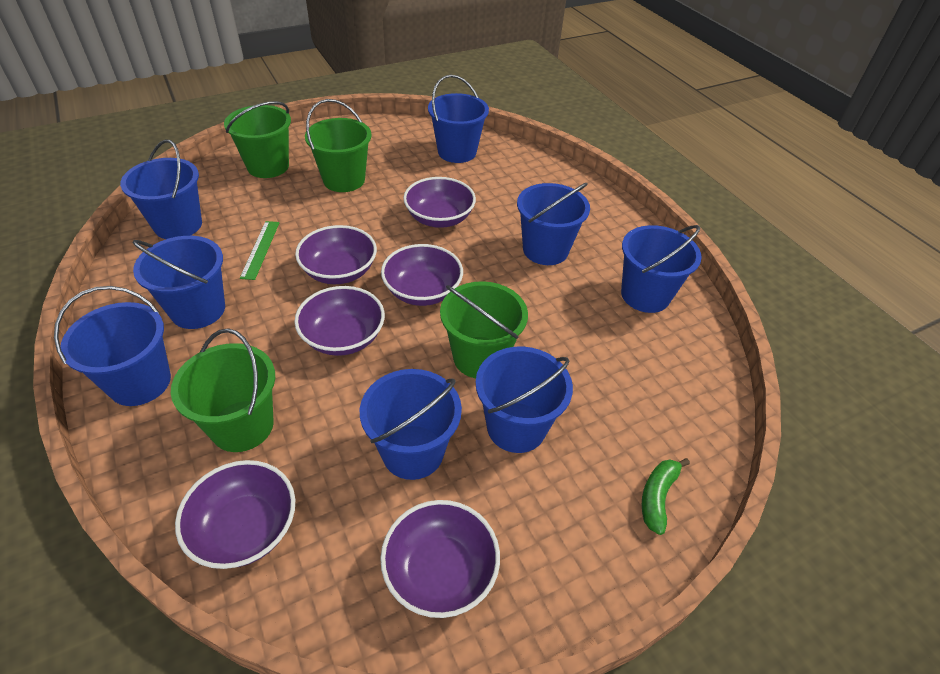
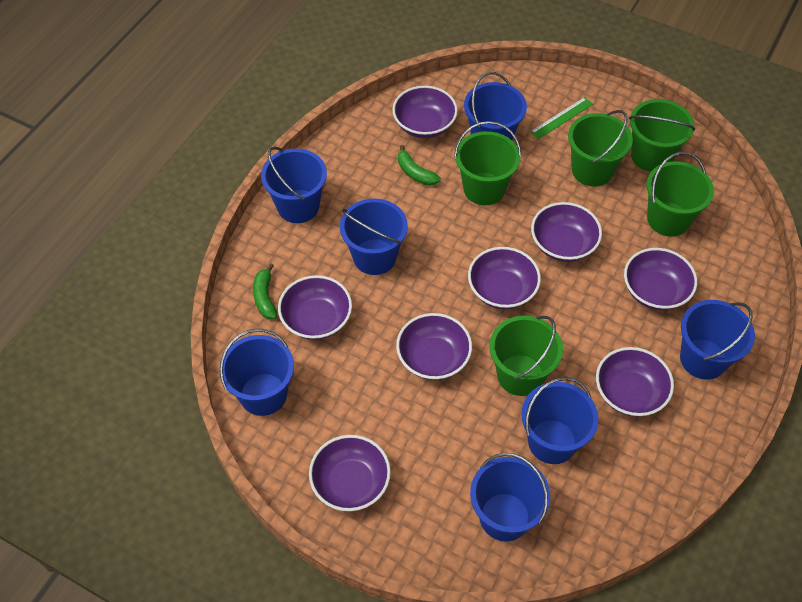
blue bucket: 8 -> 7
green banana: 1 -> 2
green bucket: 4 -> 5
purple bowl: 6 -> 8

